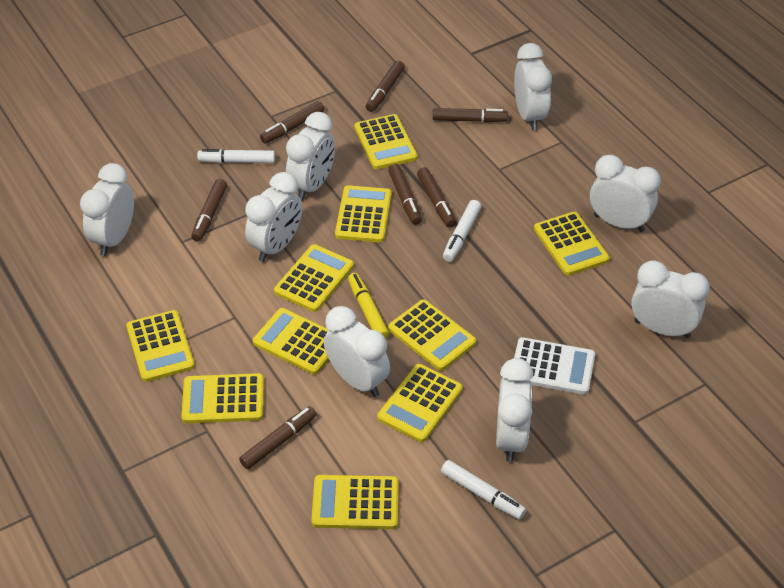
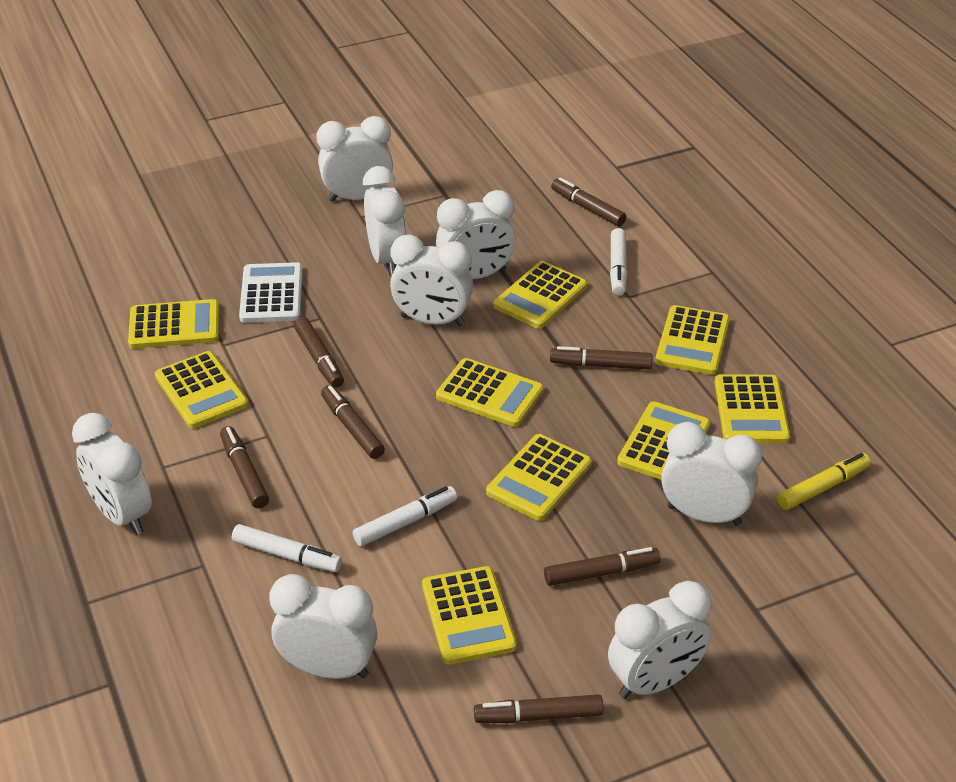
yellow calculator: 10 -> 9

